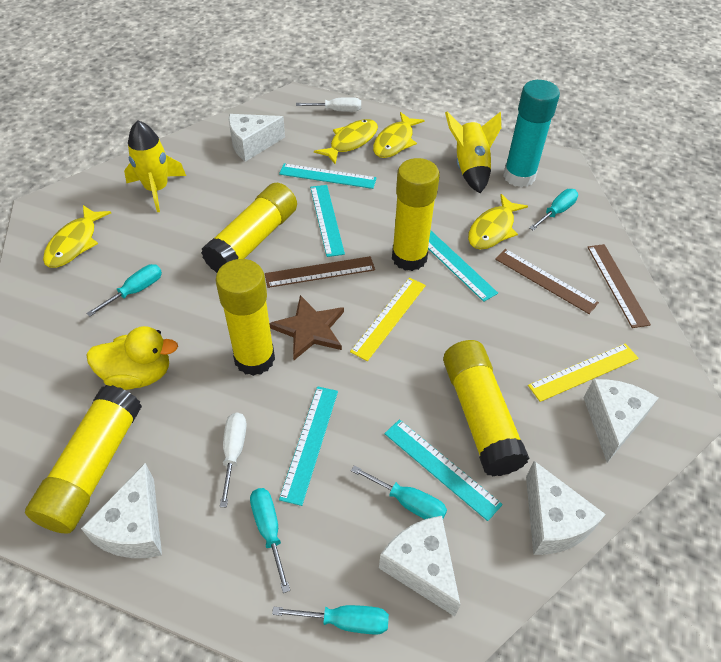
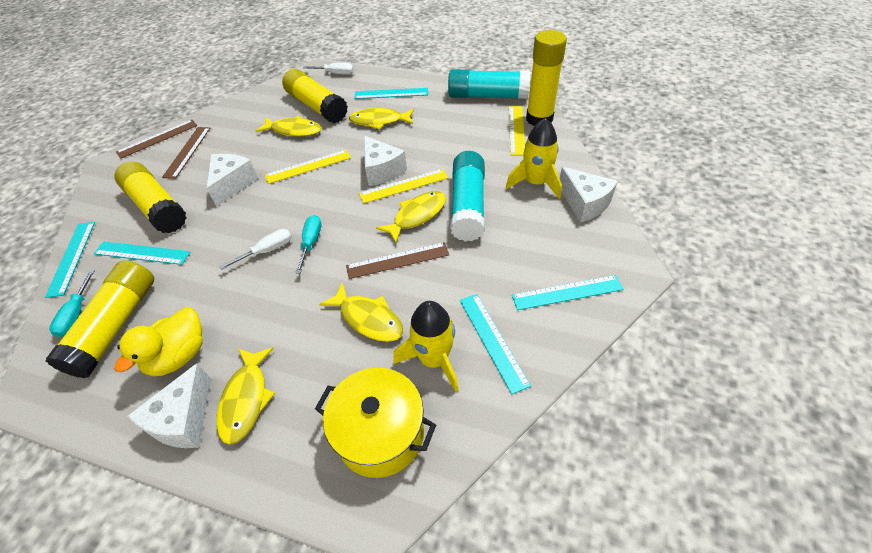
brown star: 1 -> 0
turquoise glue stick: 1 -> 2
turquoise screwdriver: 5 -> 2
white cheese: 5 -> 4
yellow fish: 4 -> 5
yellow glue stick: 5 -> 4
yellow pot: 0 -> 1
yellow ruler: 2 -> 3

